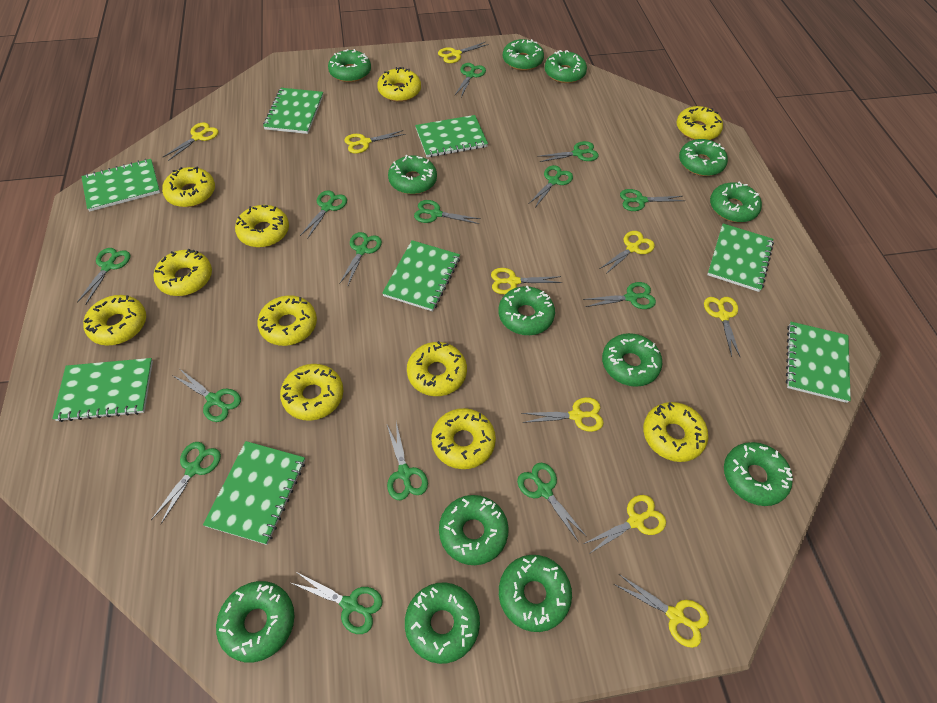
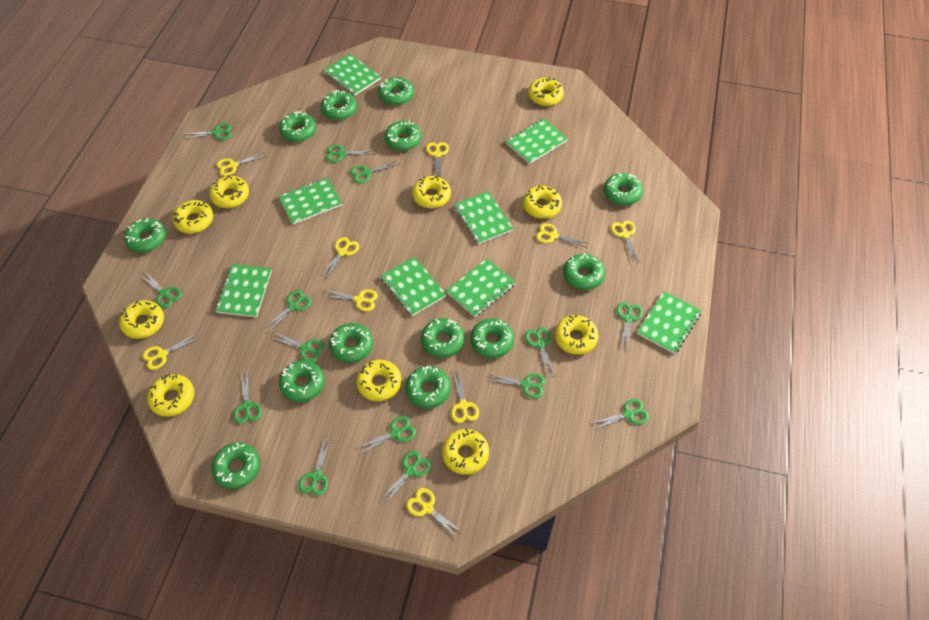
yellow donut: 11 -> 10

